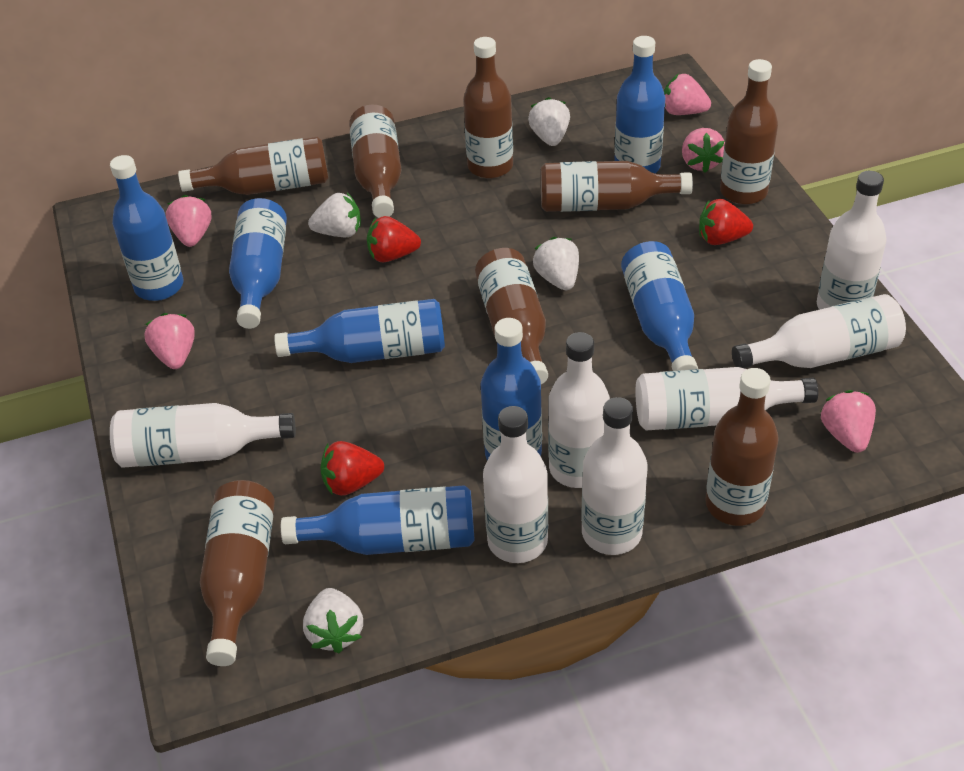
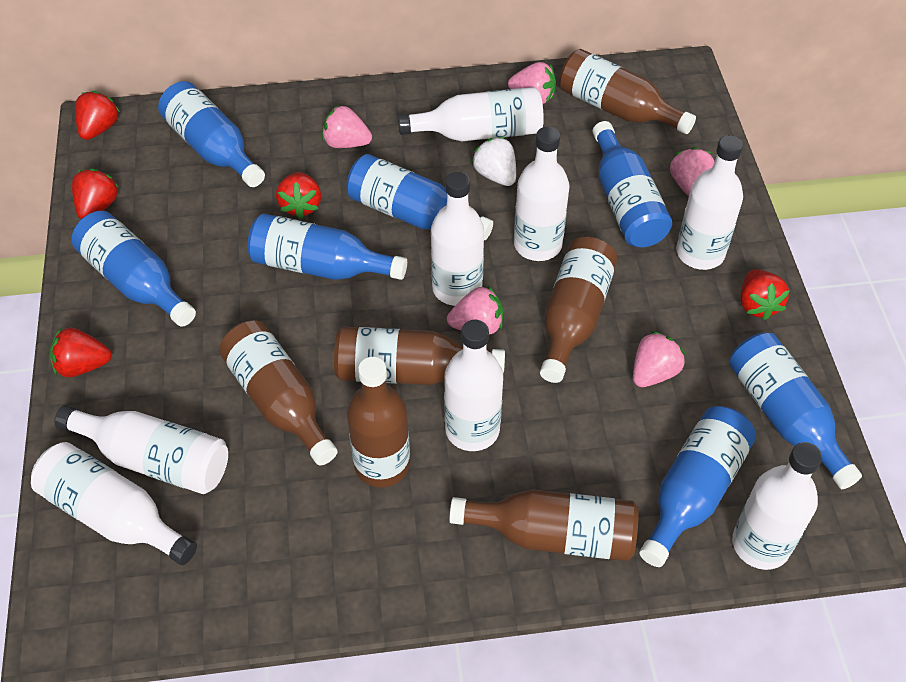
brown bottle: 8 -> 6
red strawberry: 3 -> 5
white bottle: 7 -> 8
white strawberry: 4 -> 1

